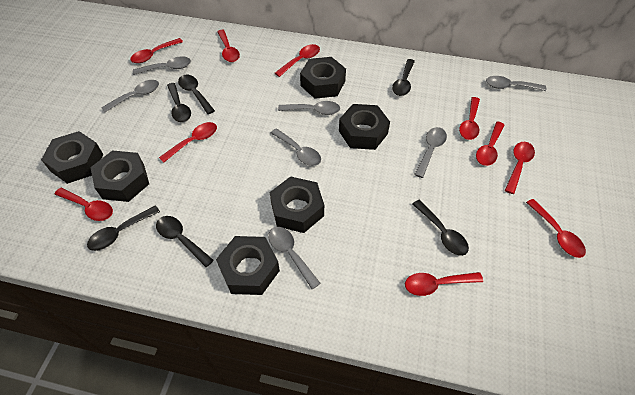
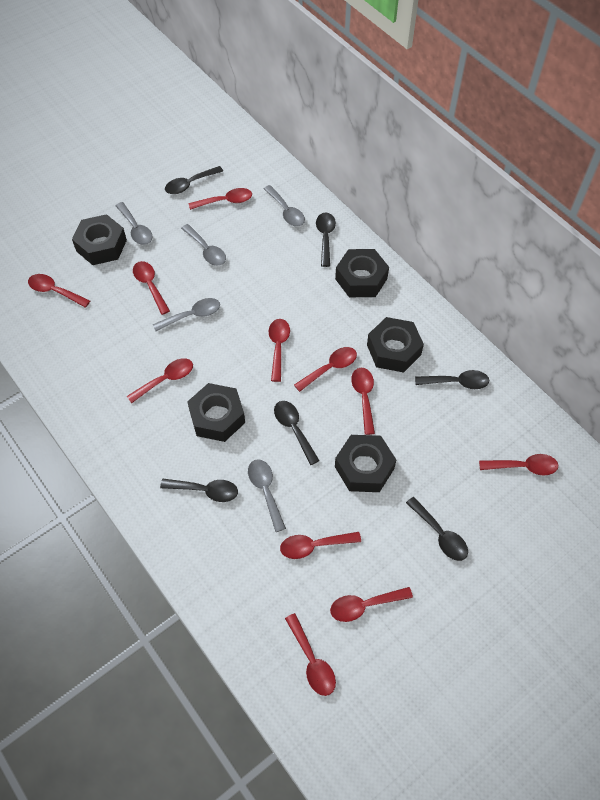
black nut: 6 -> 5
grey spoon: 7 -> 5
red spoon: 10 -> 11

